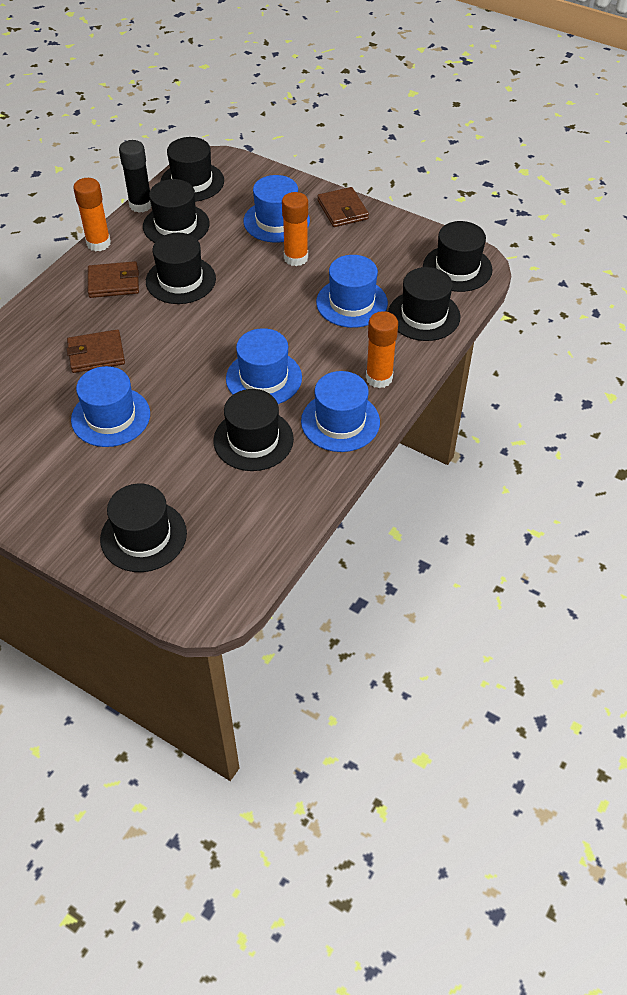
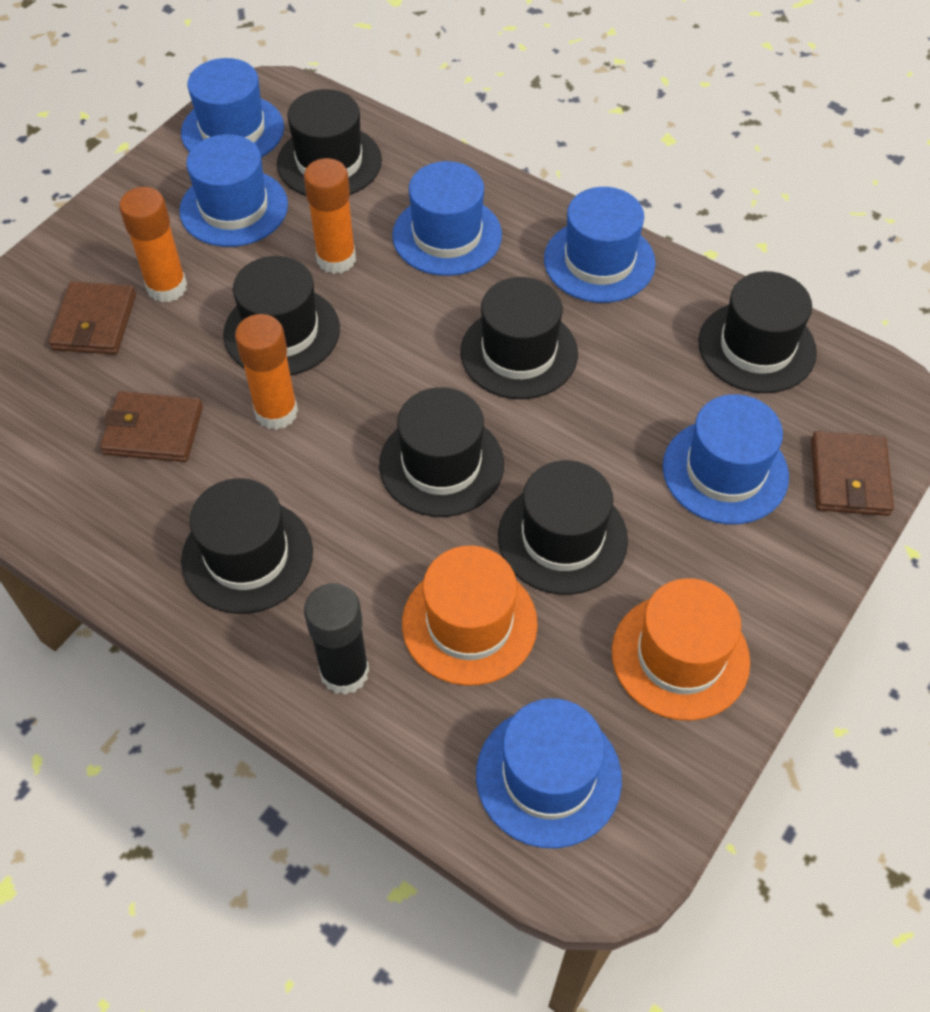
blue hat: 5 -> 6
orange hat: 0 -> 2

